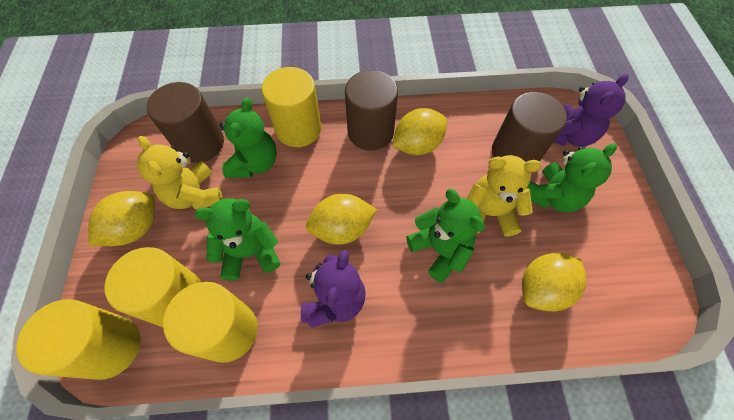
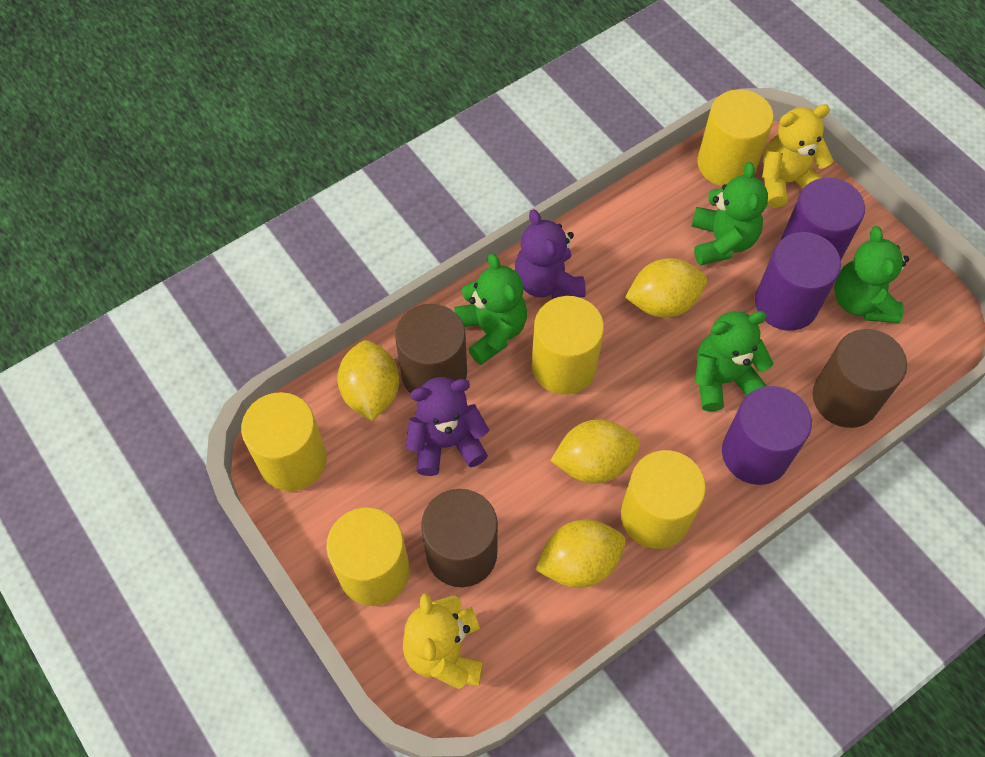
purple cylinder: 0 -> 3
yellow cylinder: 4 -> 5

